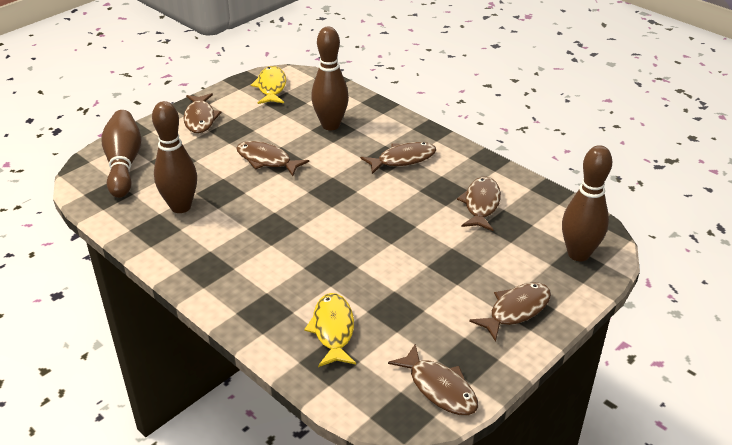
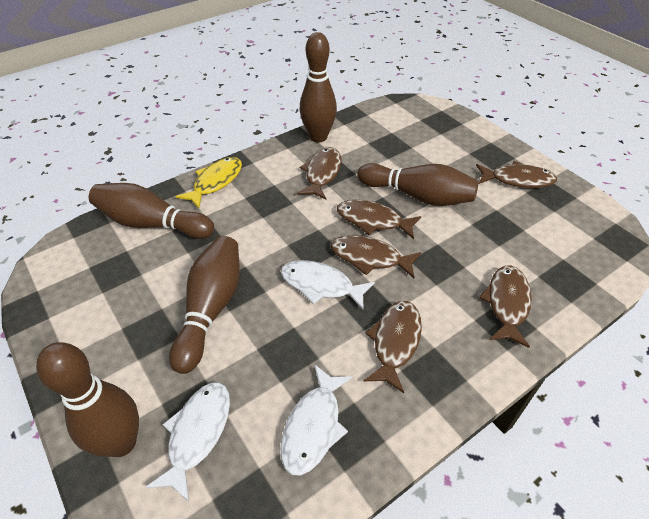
brown bowling pin: 4 -> 5
white fish: 0 -> 3
yellow fish: 2 -> 1

